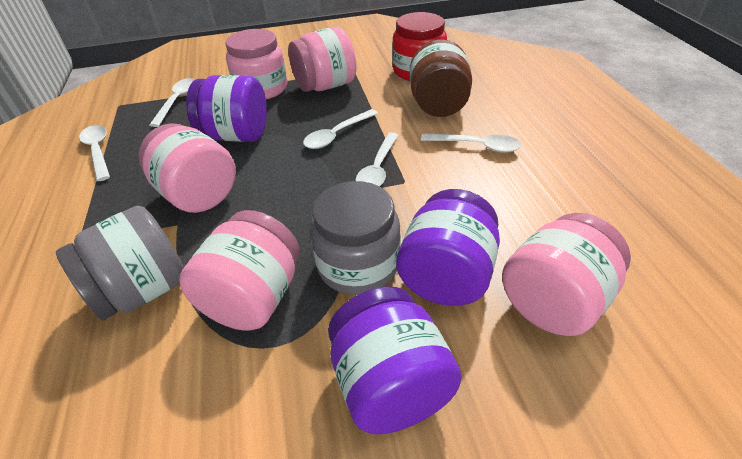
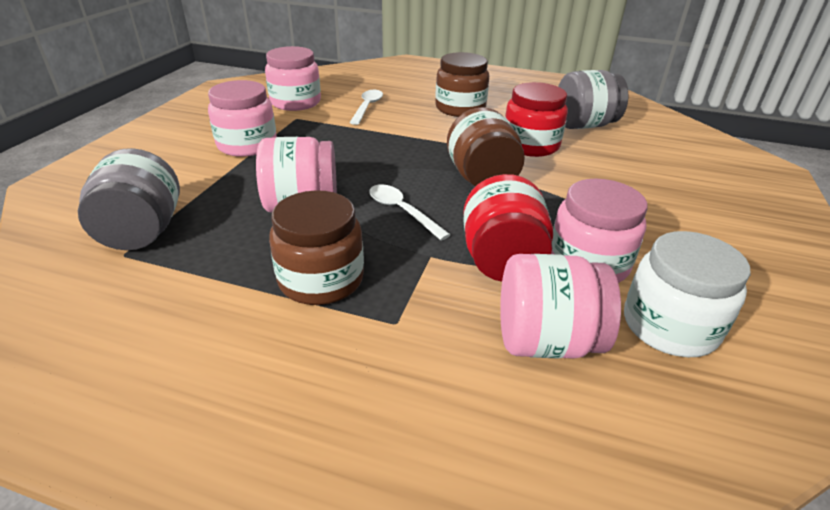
brown jar: 1 -> 3
purple jar: 3 -> 0
red jar: 1 -> 2
white jar: 0 -> 1
white spoon: 5 -> 2

